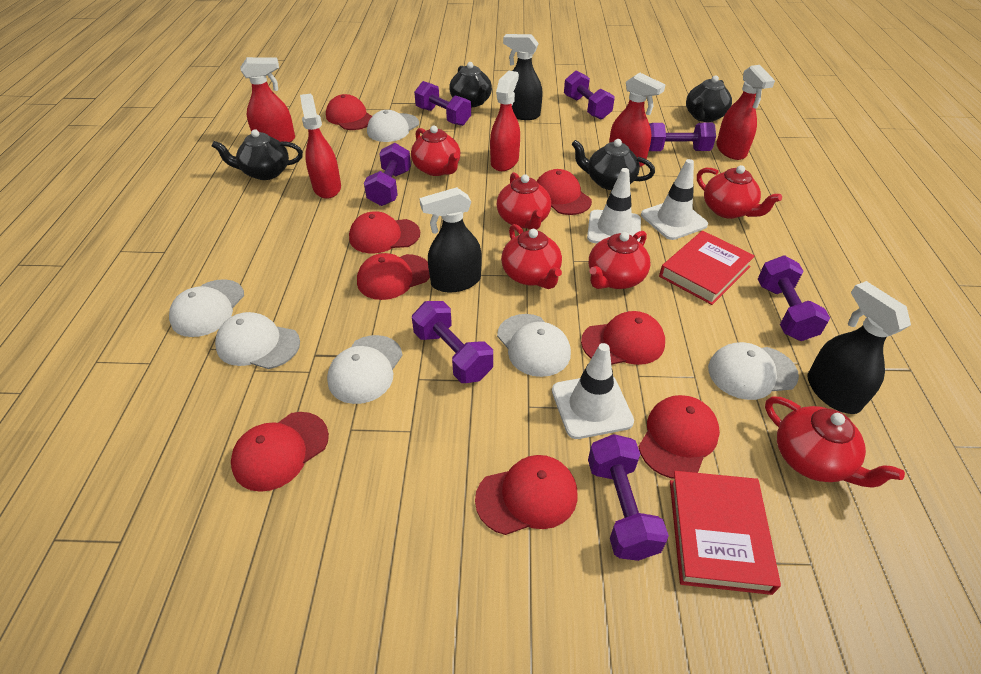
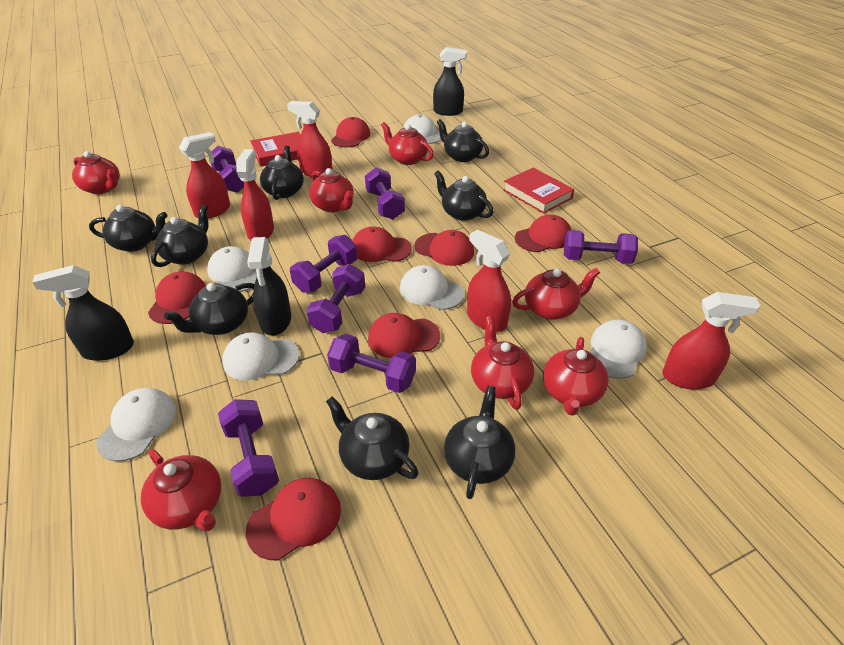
black teapot: 4 -> 8
red cap: 8 -> 7
red teapot: 6 -> 7
white traffic cone: 3 -> 0

